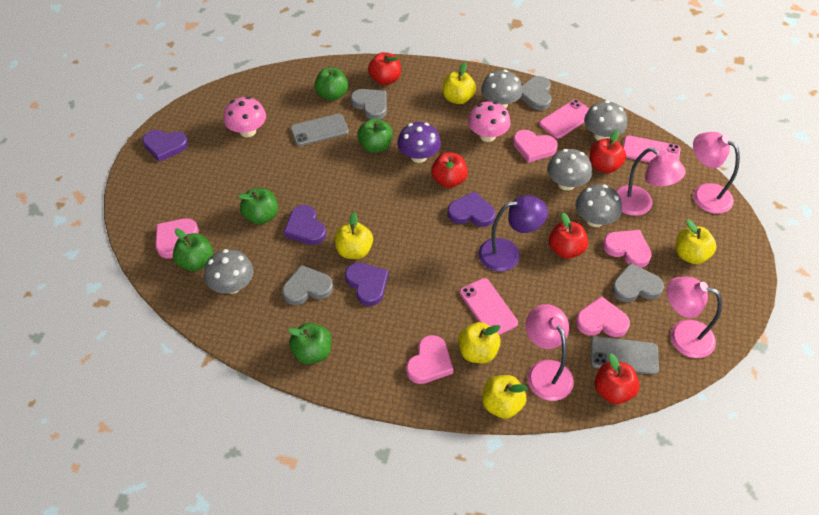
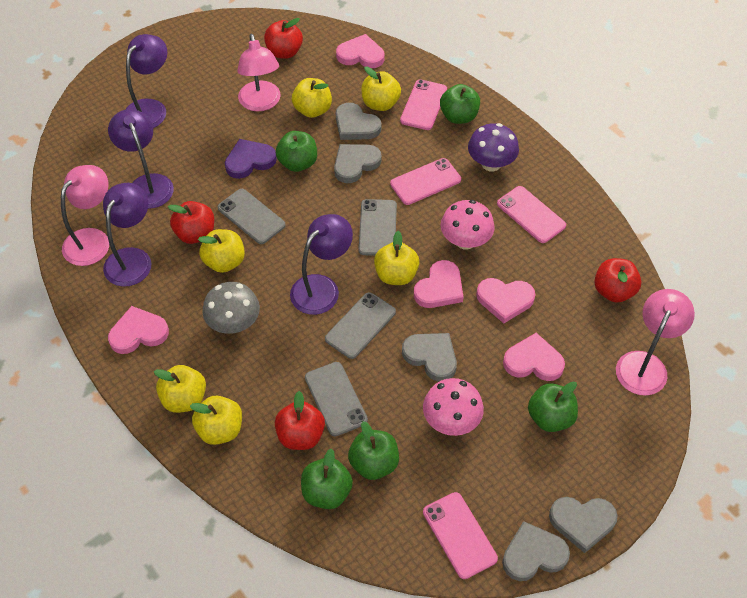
grey heart: 4 -> 5
grey mushroom: 5 -> 1
grey phone: 2 -> 4
pink lamp: 4 -> 3
pink phone: 3 -> 4
purple heart: 4 -> 1
purple lamp: 1 -> 4
red apple: 5 -> 4
yellow apple: 5 -> 6

